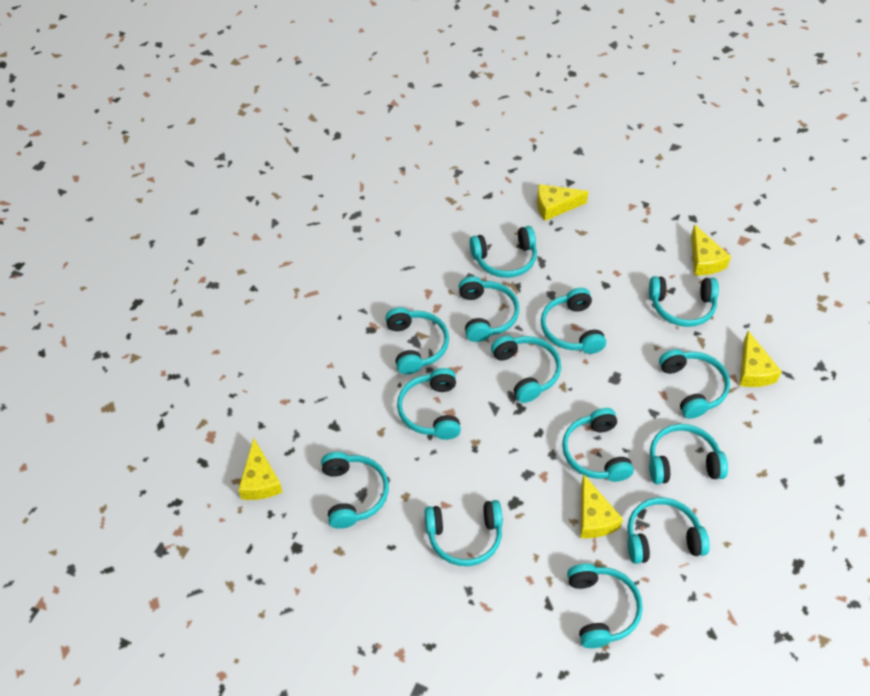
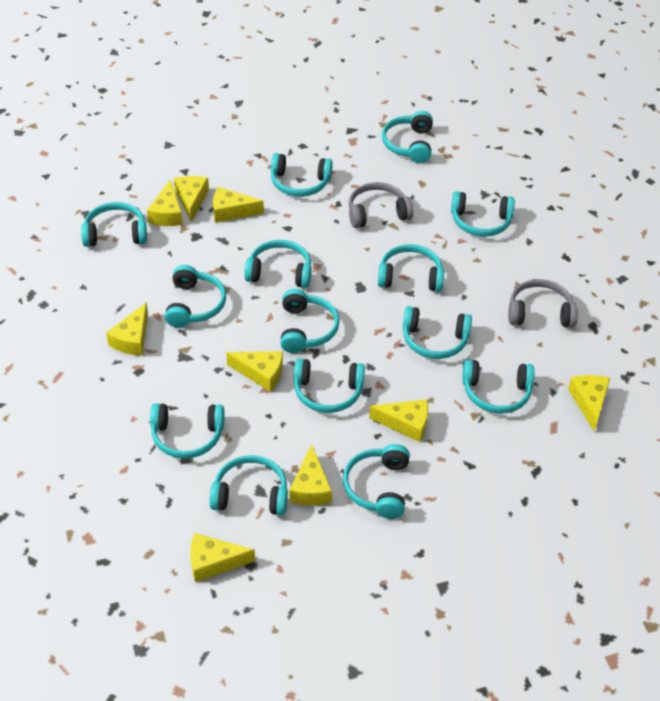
grey headphones: 0 -> 2
yellow cheese: 5 -> 9

